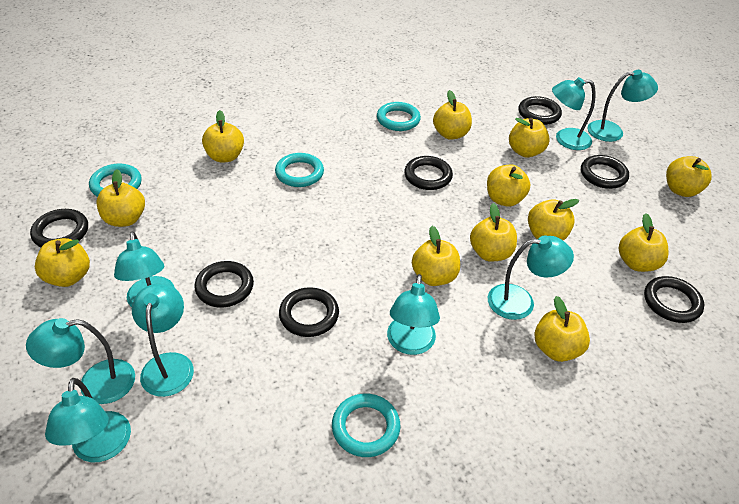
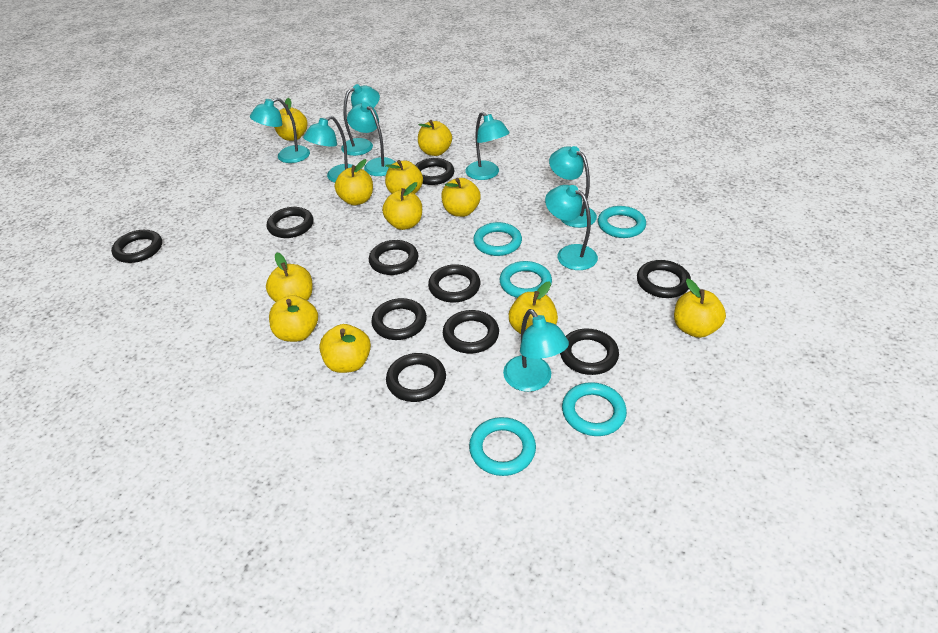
black ring: 7 -> 10
turquoise ring: 4 -> 5
yellow apple: 12 -> 11

